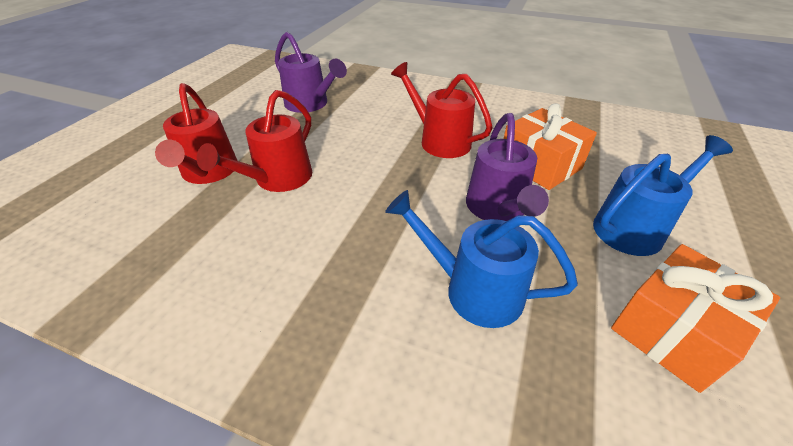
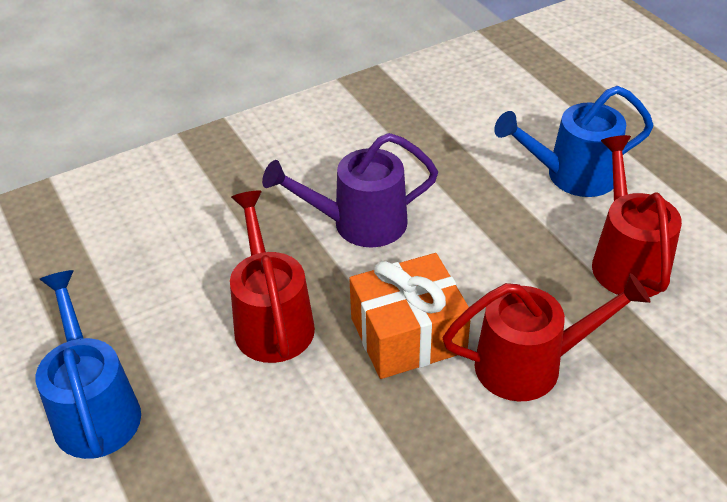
orange gift: 2 -> 1
purple watering can: 2 -> 1

